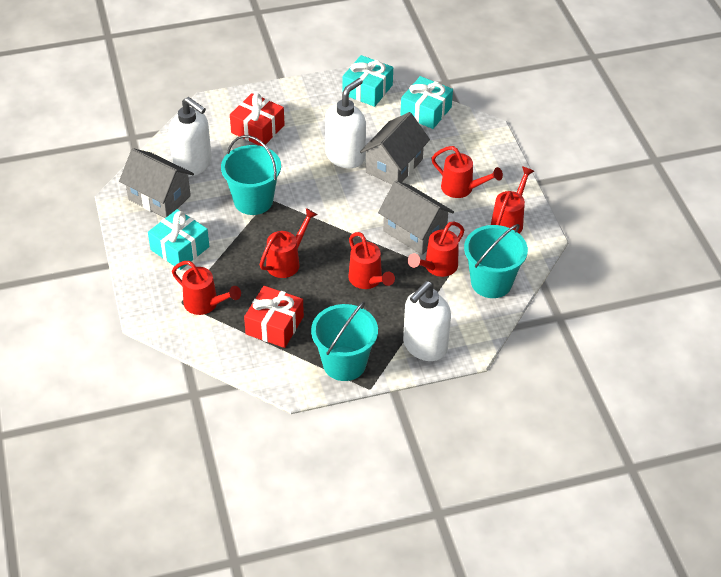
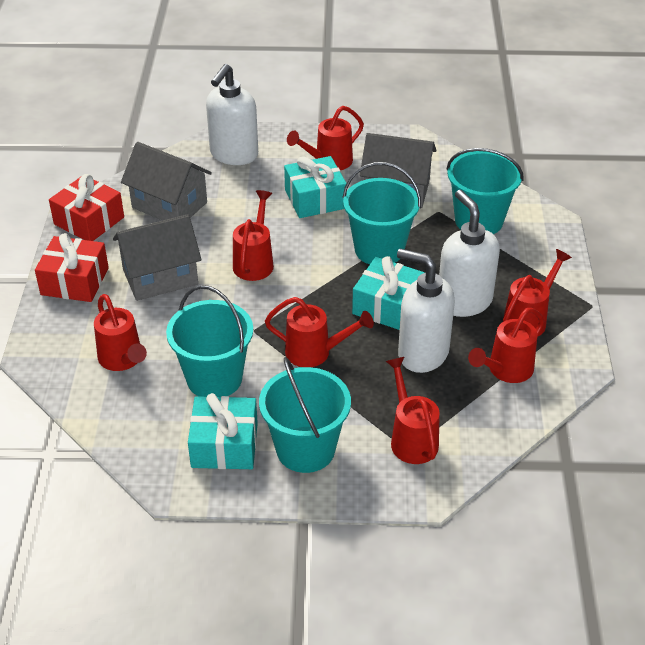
red watering can: 6 -> 7
turquoise bucket: 3 -> 4

